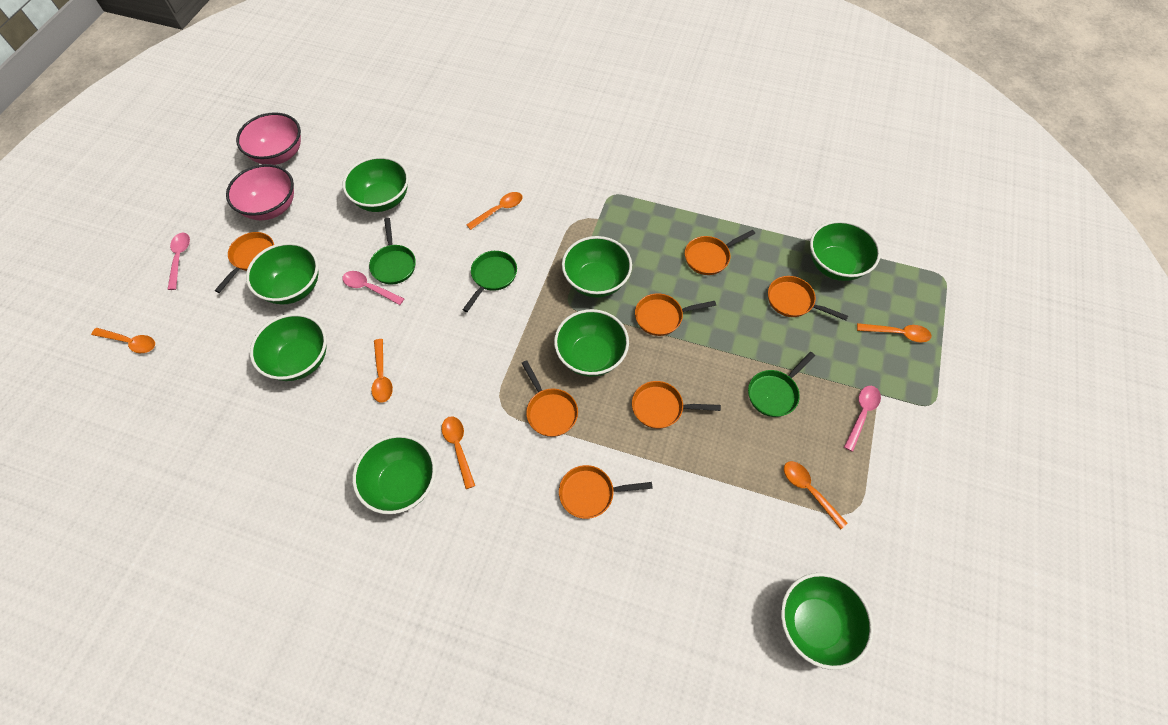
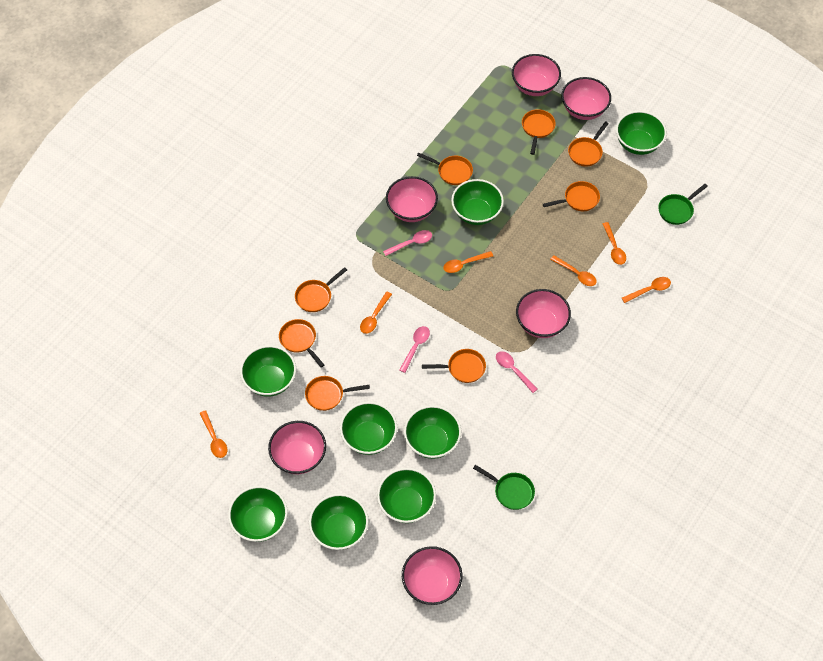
green pan: 3 -> 2
orange pan: 7 -> 8
pink bowl: 2 -> 6

